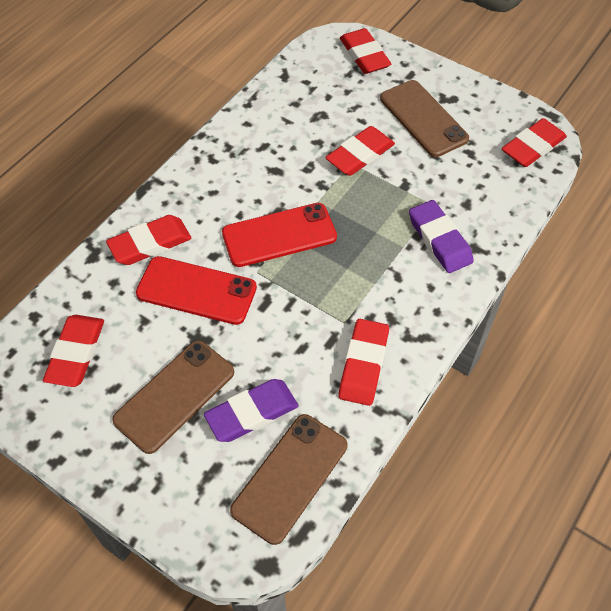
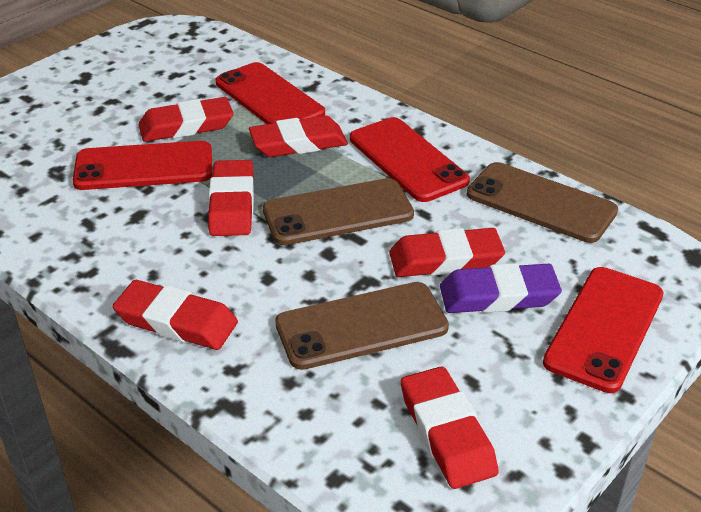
purple eraser: 2 -> 1
red phone: 2 -> 4

